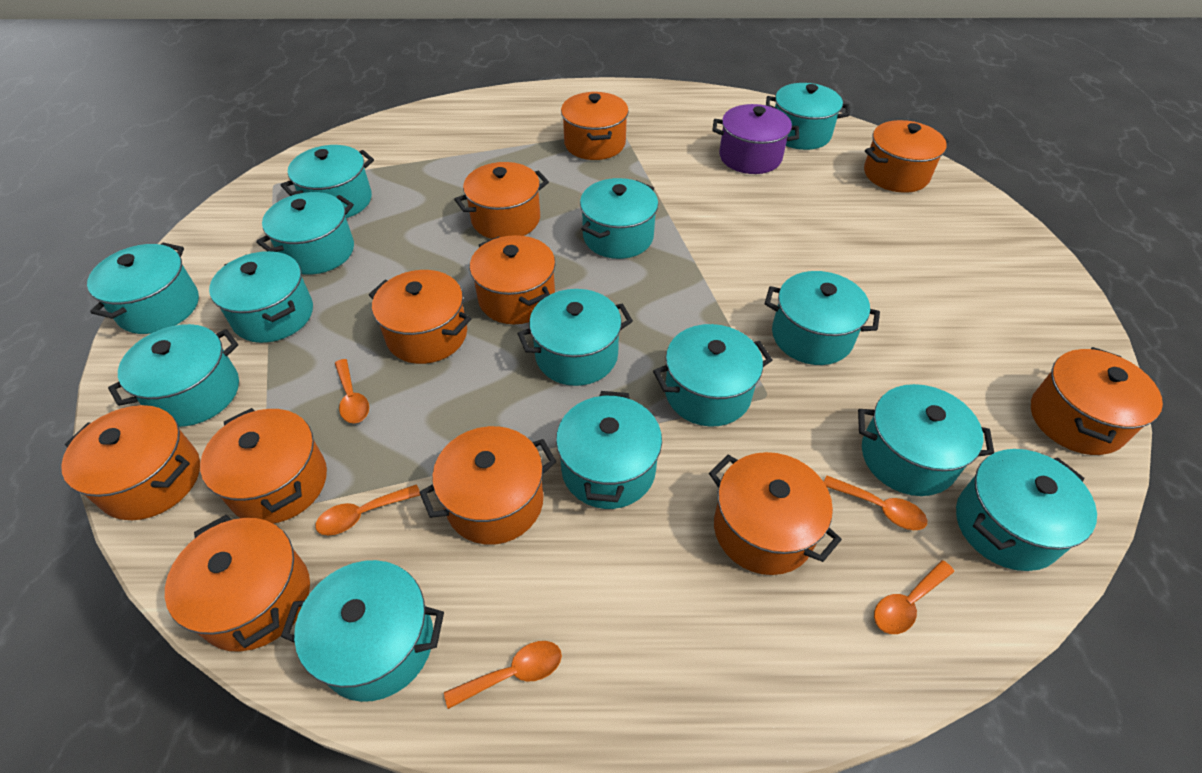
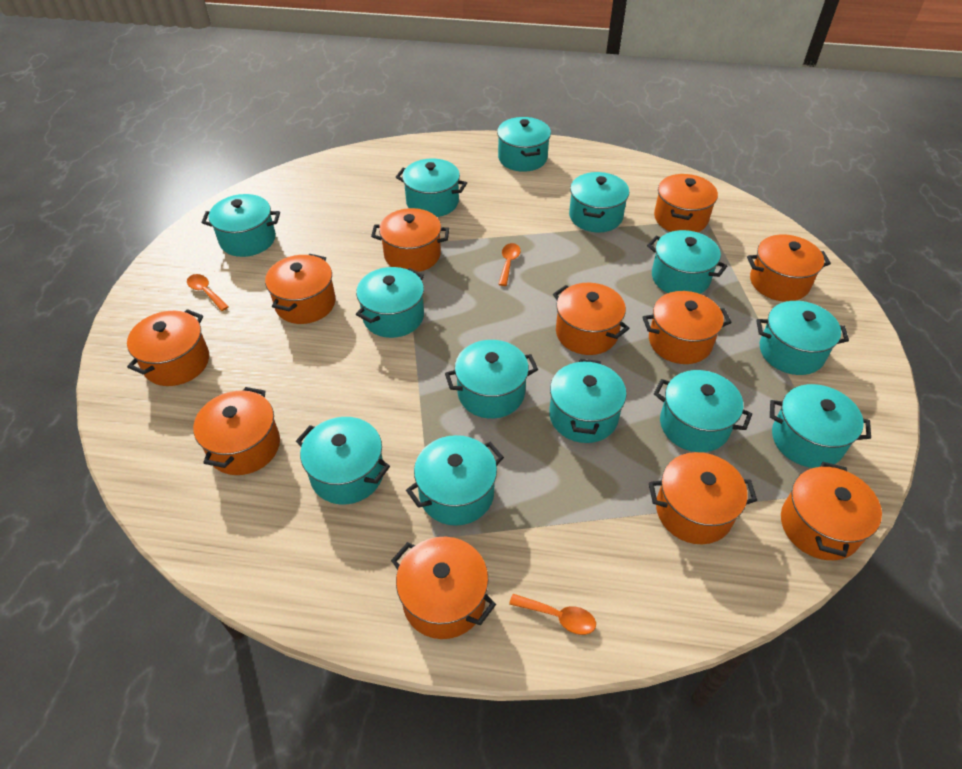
orange spoon: 5 -> 3
purple pot: 1 -> 0
turquoise pot: 14 -> 13

